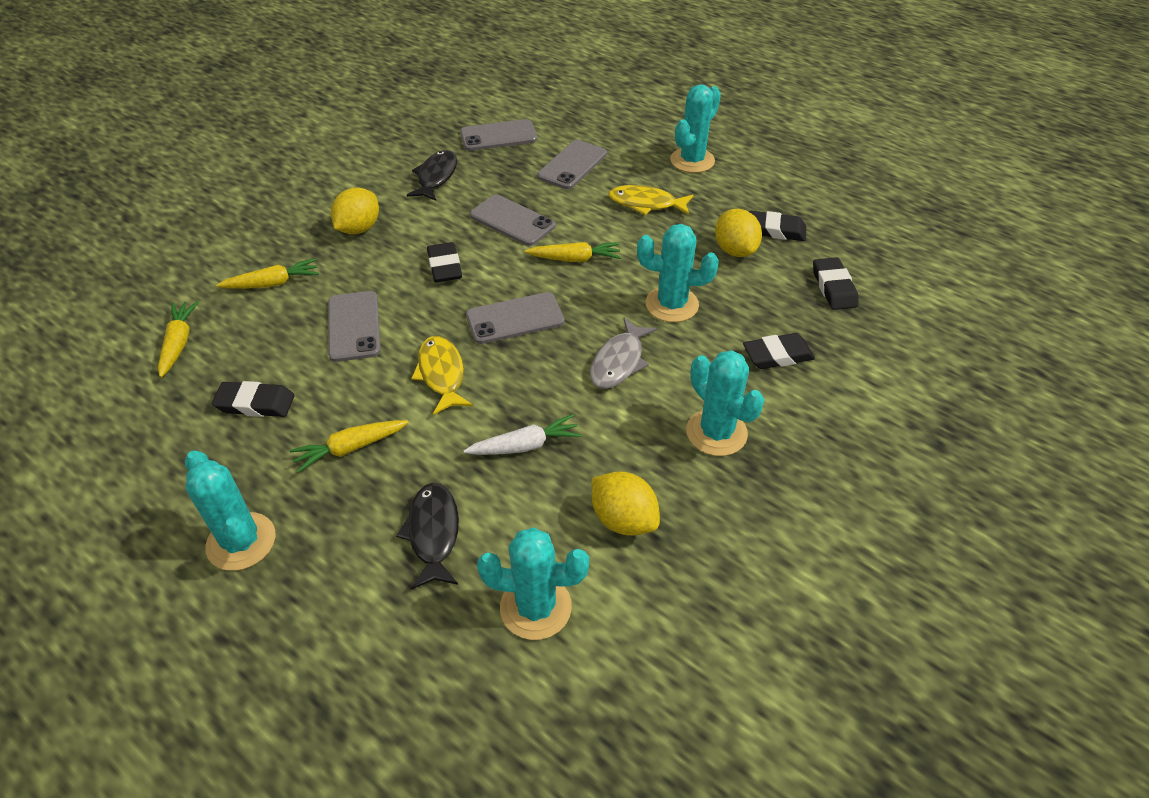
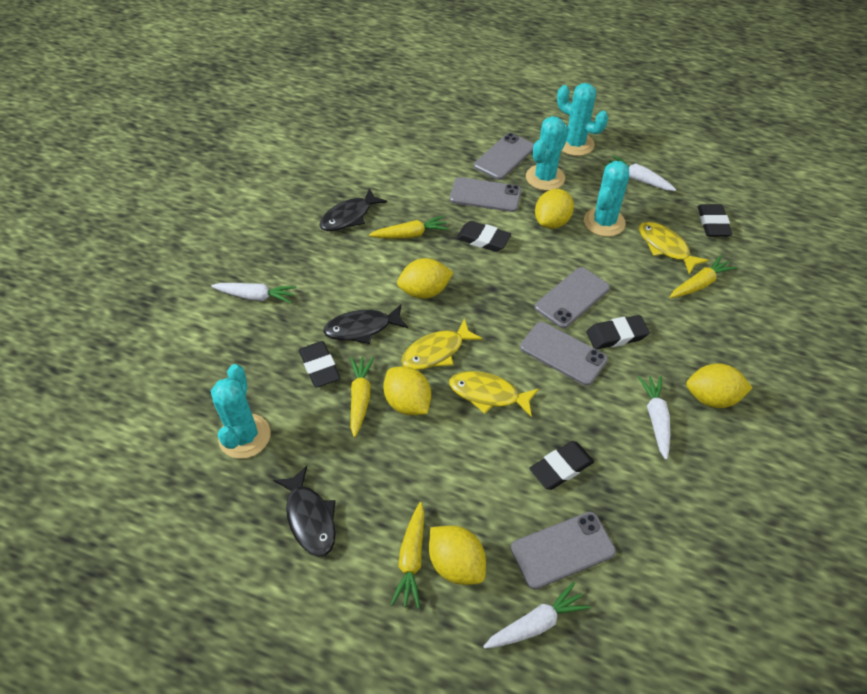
black fish: 2 -> 3
grey fish: 1 -> 0
turquoise cactus: 5 -> 4
white carrot: 1 -> 4
yellow fish: 2 -> 3
yellow lemon: 3 -> 5

